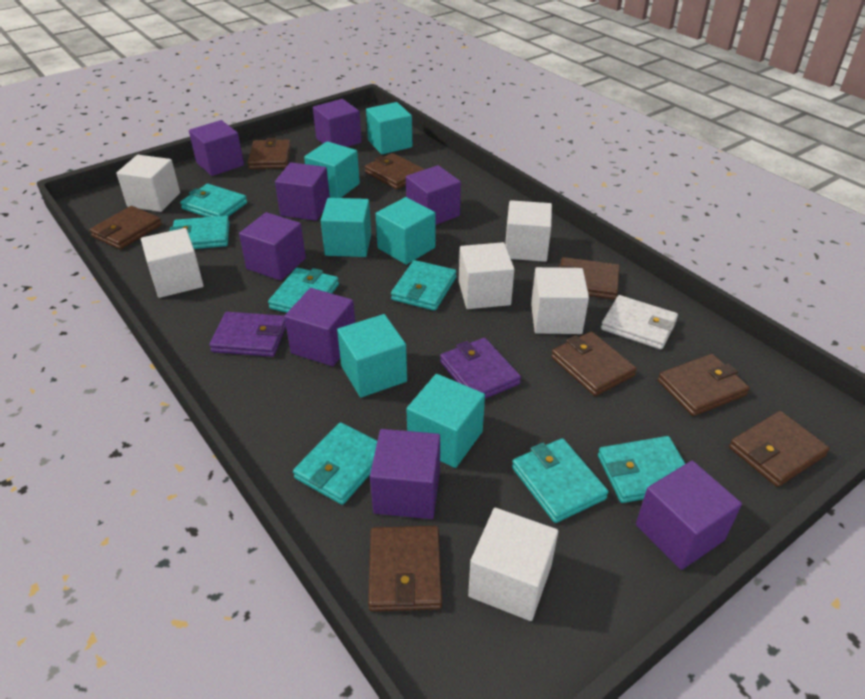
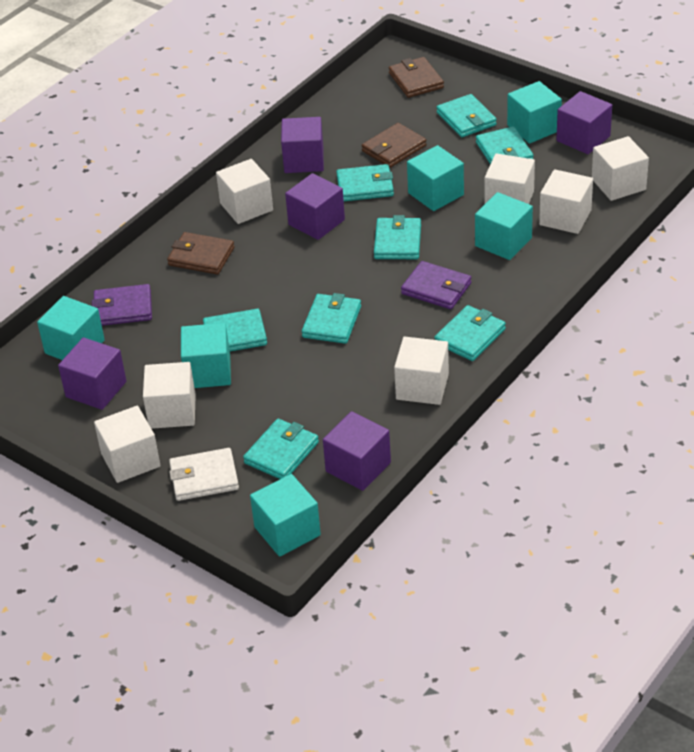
brown wallet: 8 -> 3
purple cube: 8 -> 5
turquoise wallet: 7 -> 8
white cube: 6 -> 7

